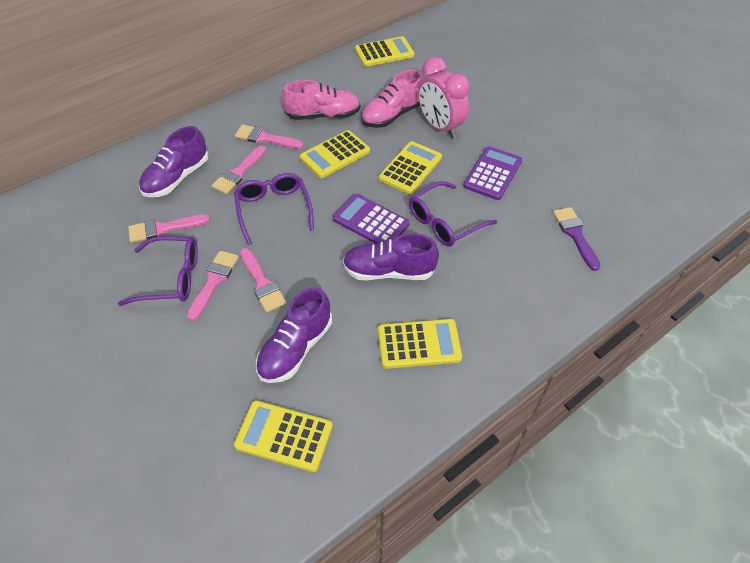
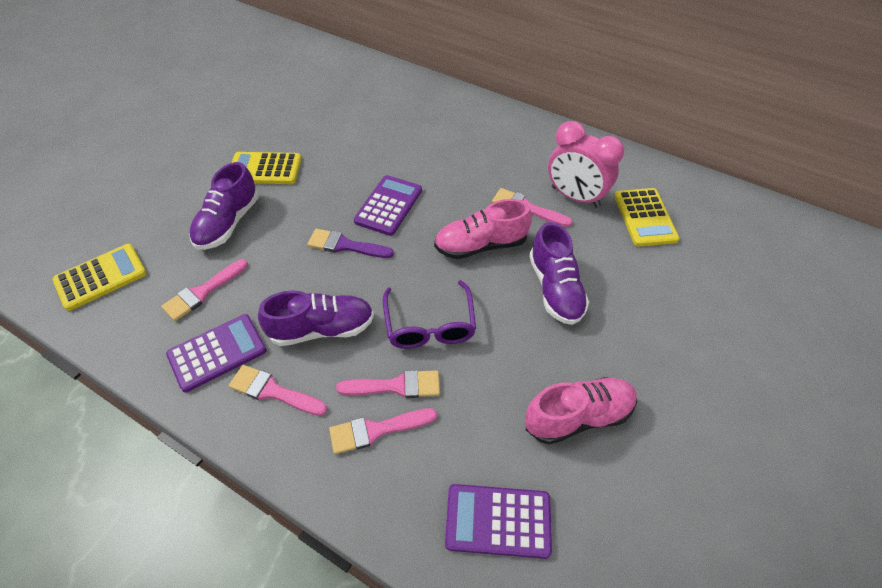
purple calculator: 2 -> 3
purple glasses: 3 -> 1
yellow calculator: 5 -> 3

